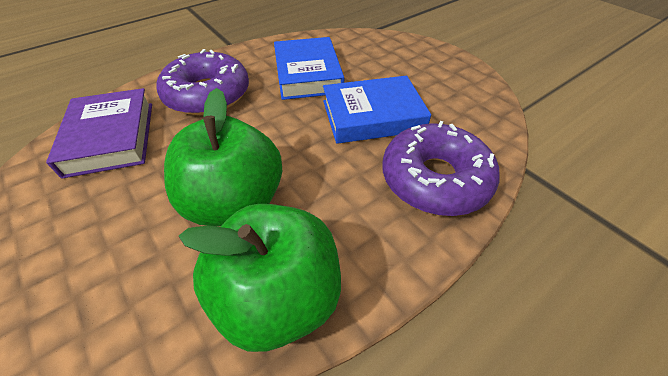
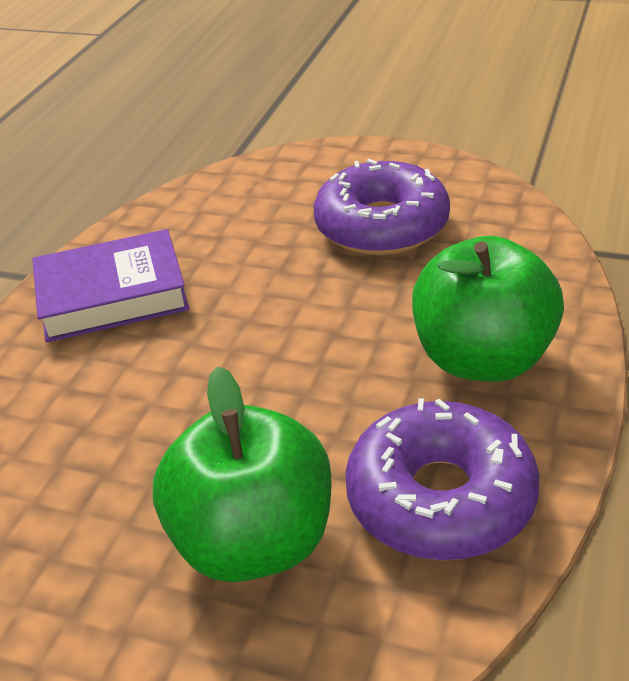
blue book: 2 -> 0

